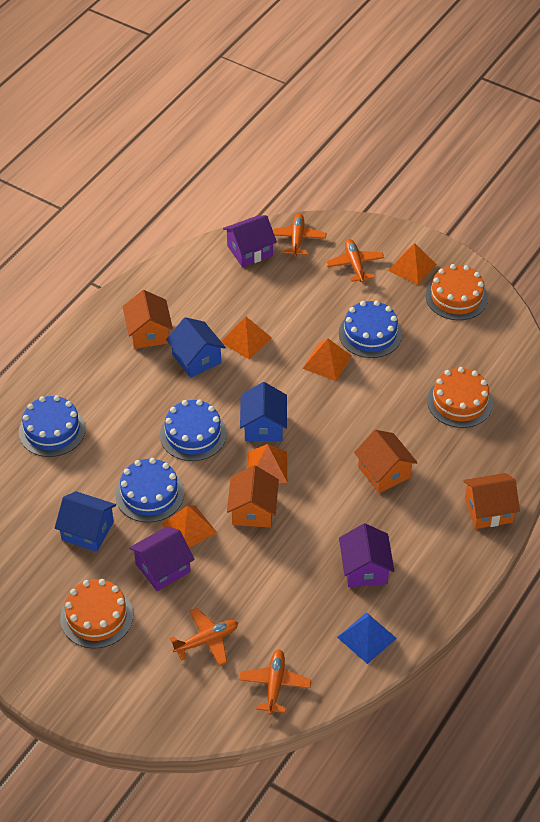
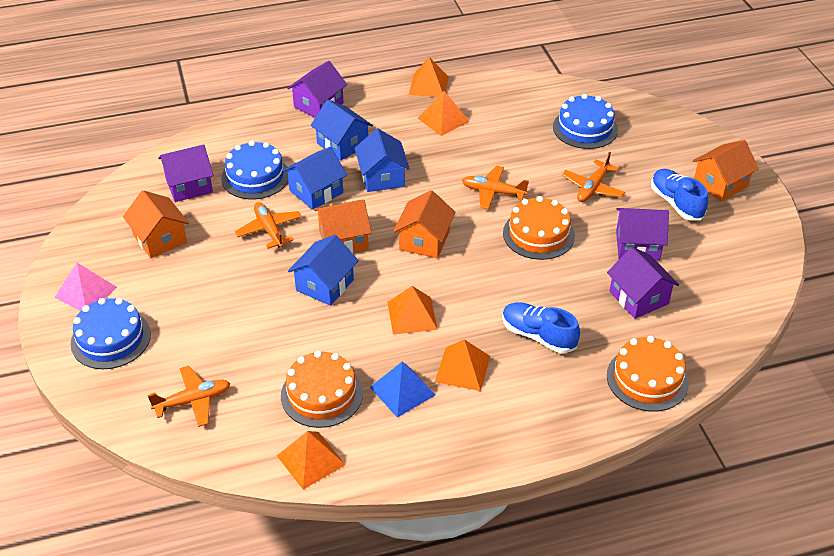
blue cake: 4 -> 3
blue house: 3 -> 4
blue shoe: 0 -> 2
pink pyramid: 0 -> 1
purple house: 3 -> 4

